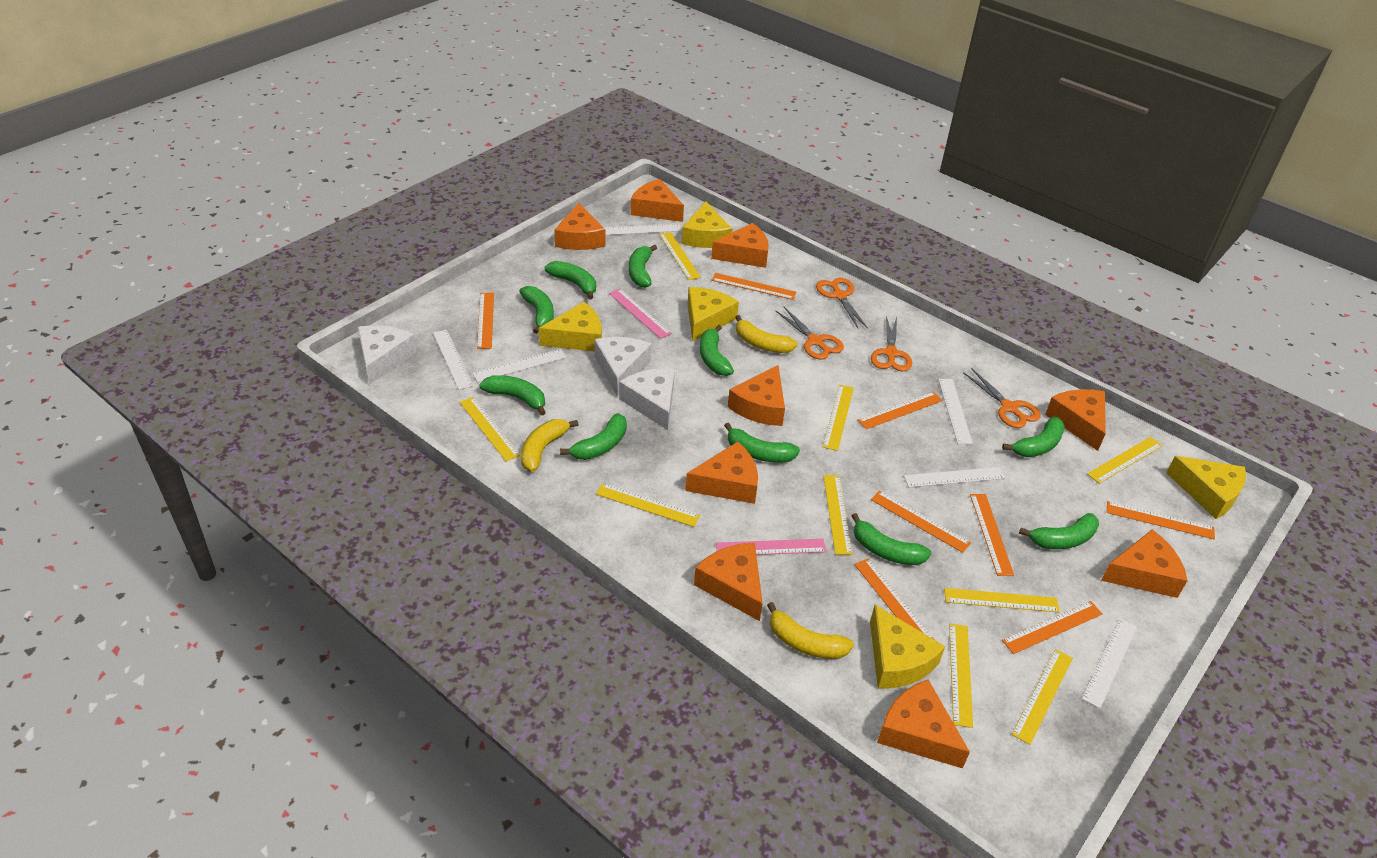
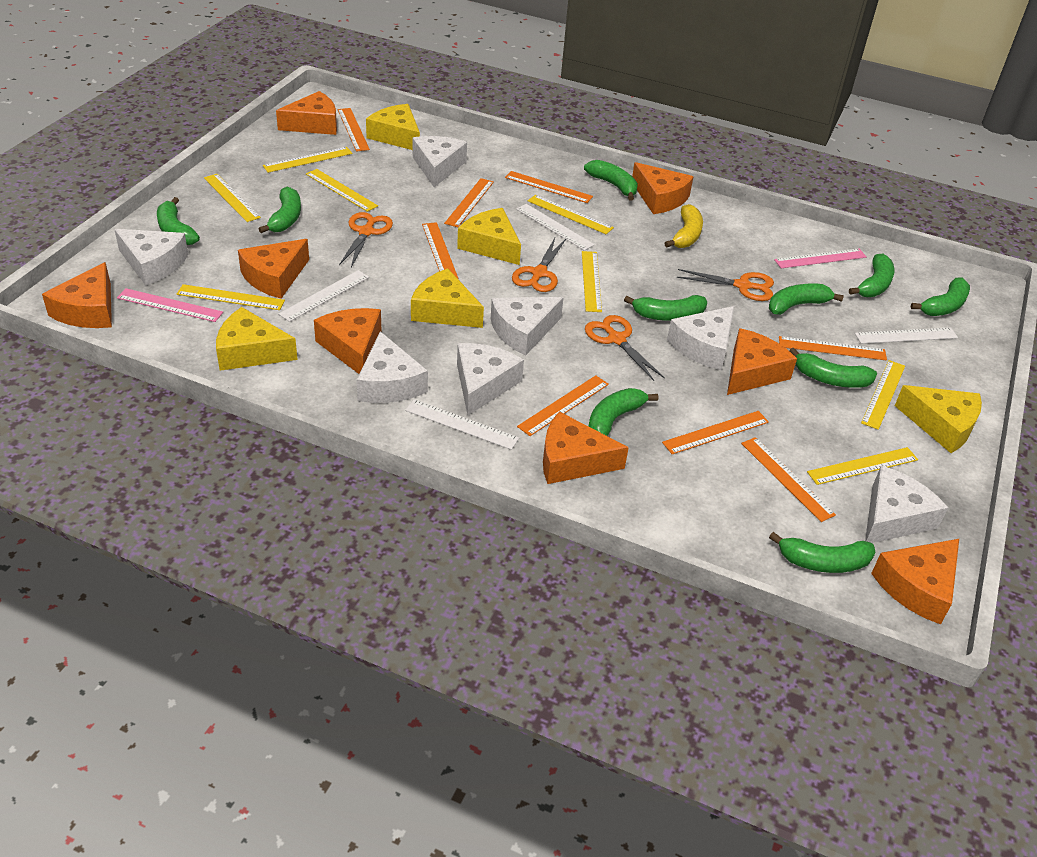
orange cheese: 9 -> 8
white cheese: 3 -> 7
white ruler: 6 -> 4
yellow banana: 3 -> 1
yellow ruler: 9 -> 8

